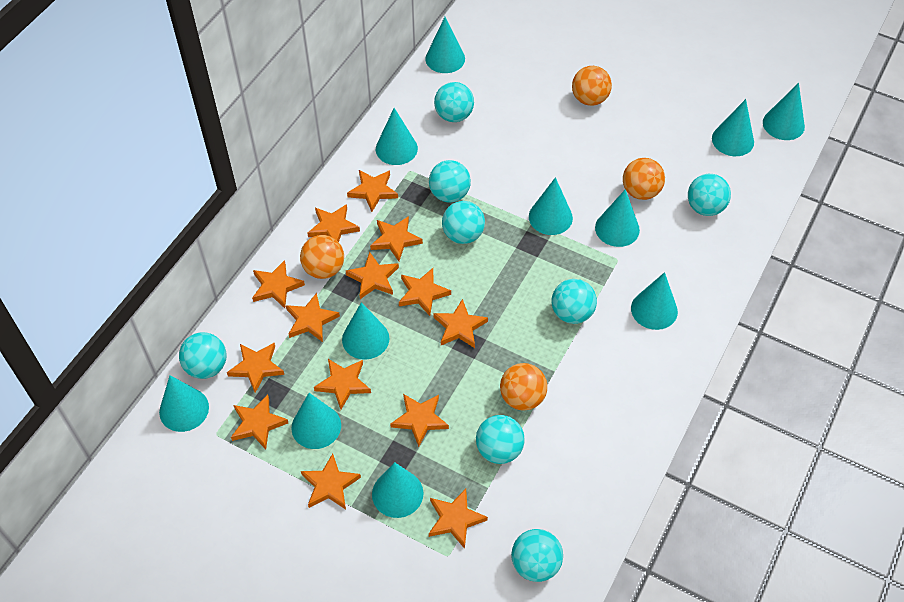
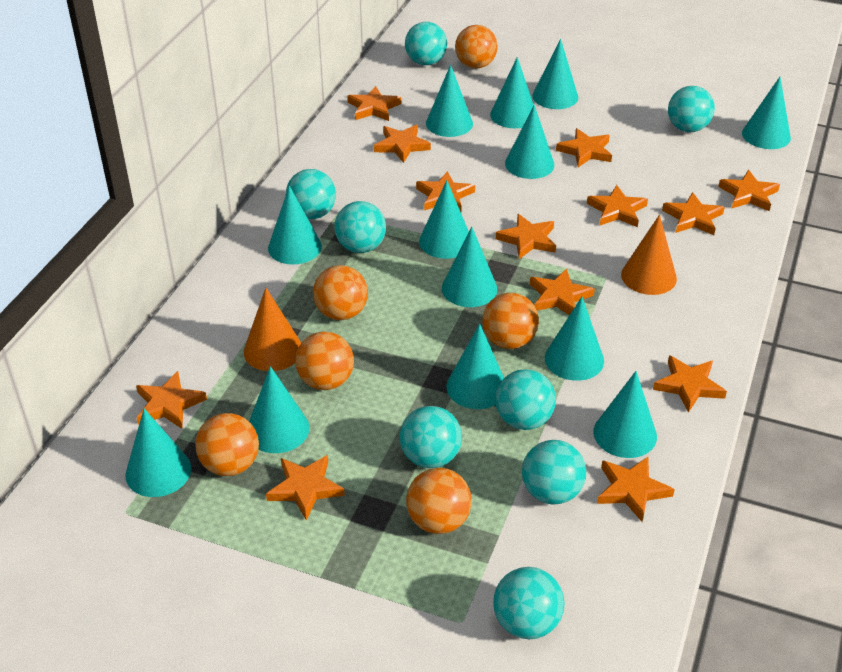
orange ball: 4 -> 6
orange cone: 0 -> 2
orange star: 14 -> 13
turquoise cone: 11 -> 13

